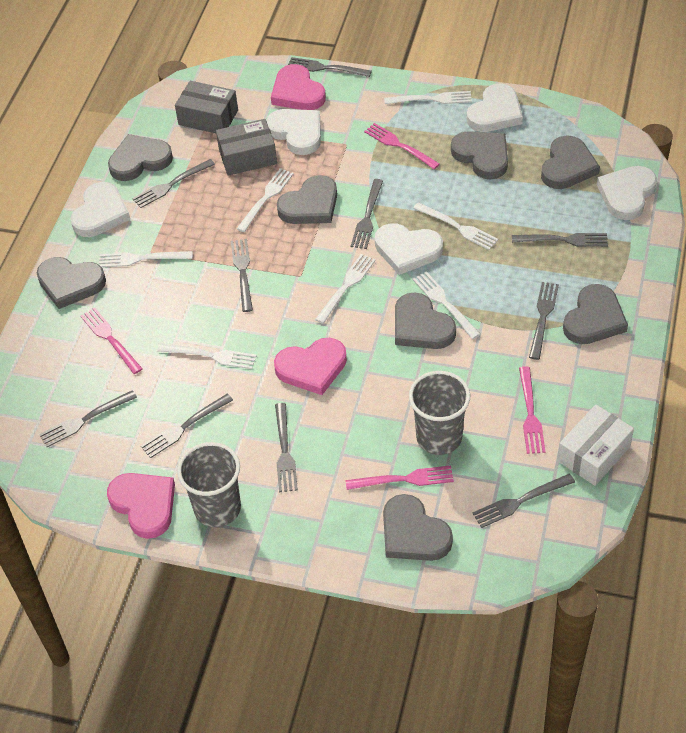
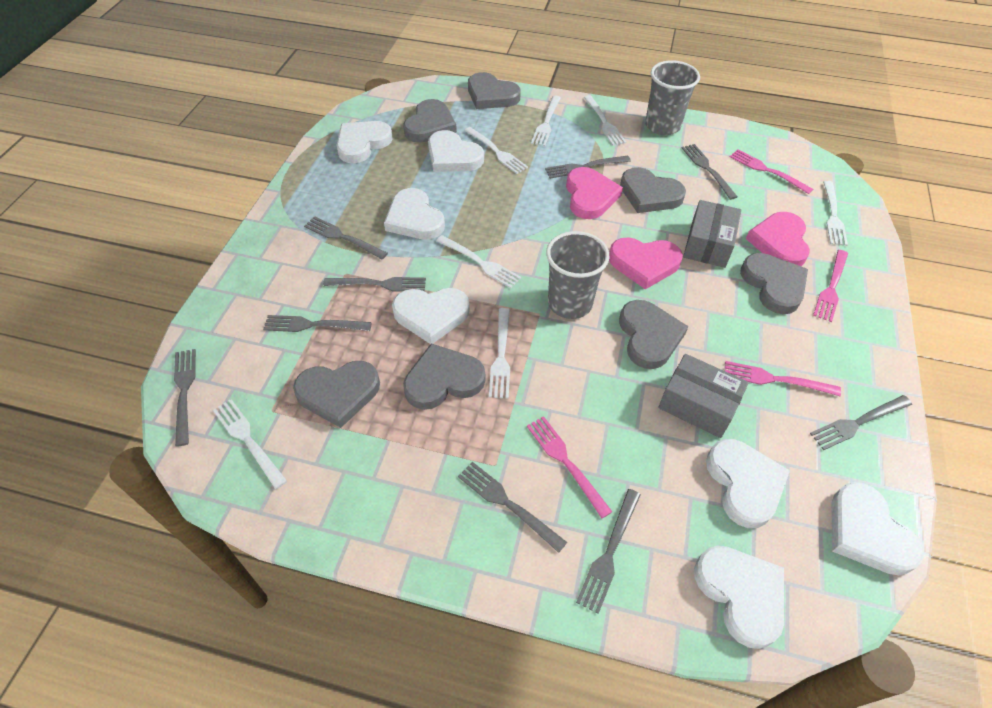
grey fork: 10 -> 9
grey heart: 8 -> 7
white box: 1 -> 0
white heart: 5 -> 7

